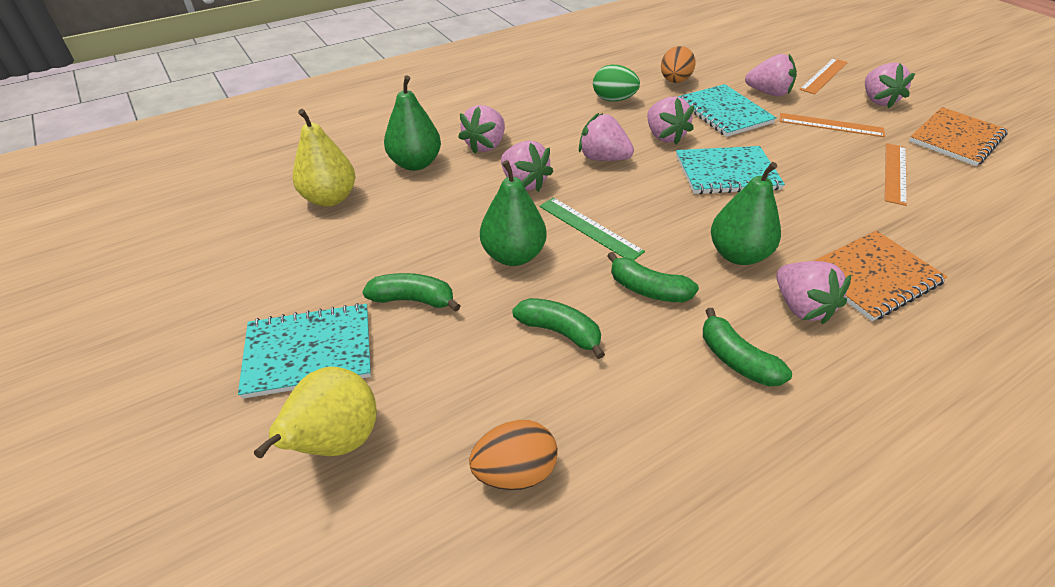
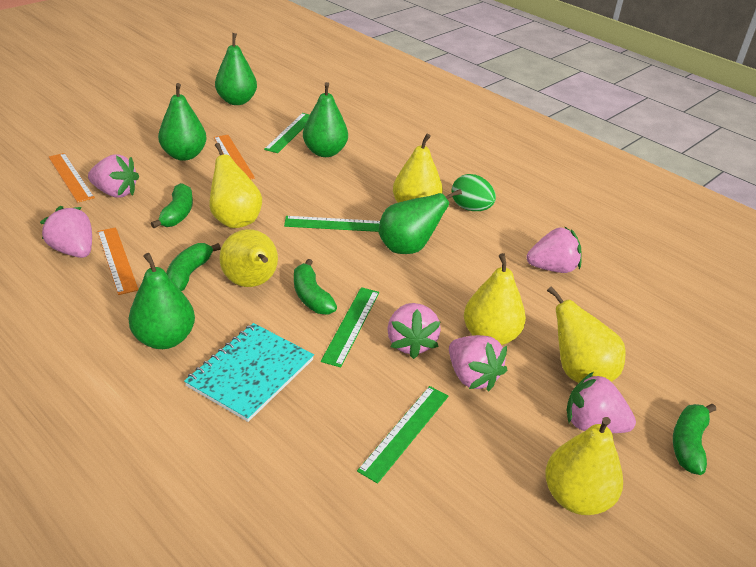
green pear: 3 -> 5
green ruler: 1 -> 4
orange egg: 2 -> 0
orange notebook: 2 -> 0
pink strawberry: 7 -> 6
turquoise notebook: 3 -> 1
yellow pear: 2 -> 6

